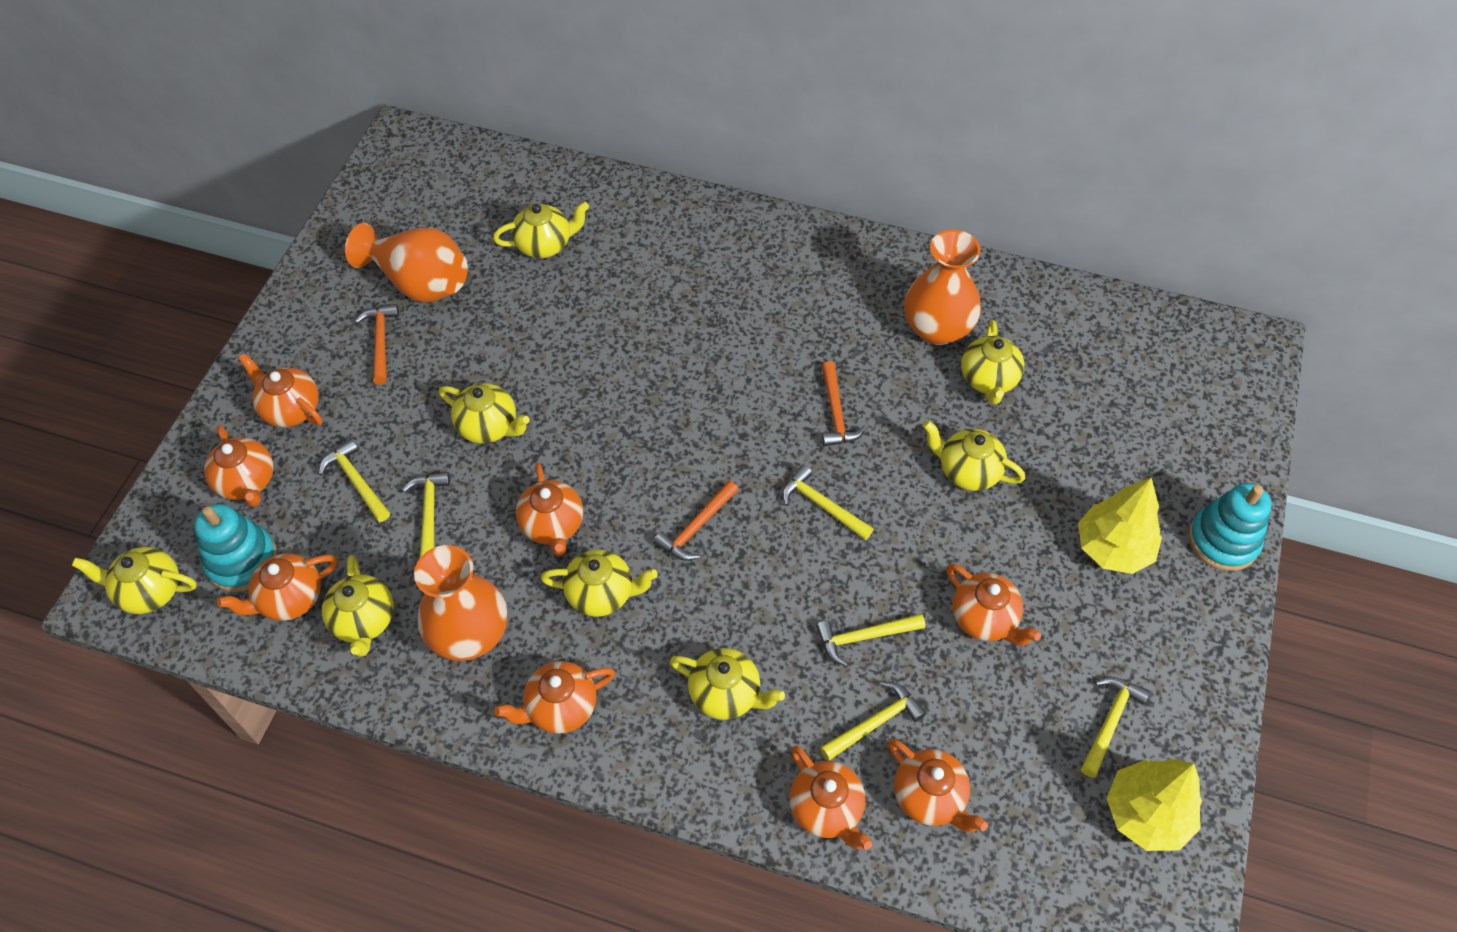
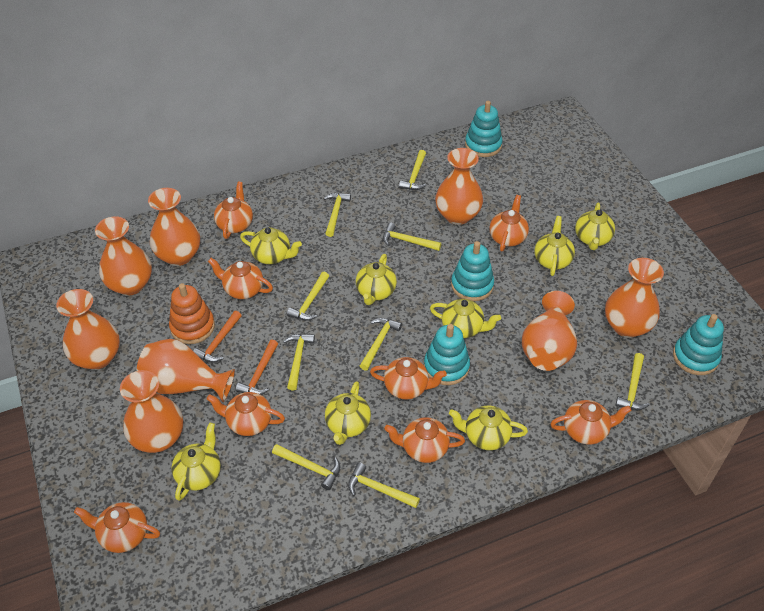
orange hammer: 3 -> 2
orange stacking toy: 0 -> 1
orange vase: 3 -> 8
turquoise stacking toy: 2 -> 4
yellow hammer: 6 -> 9
yellow tree: 2 -> 0

